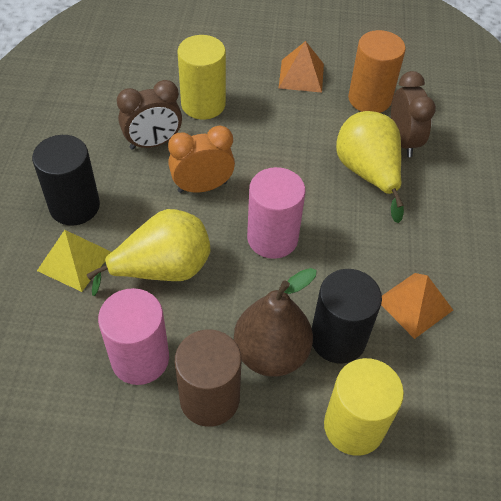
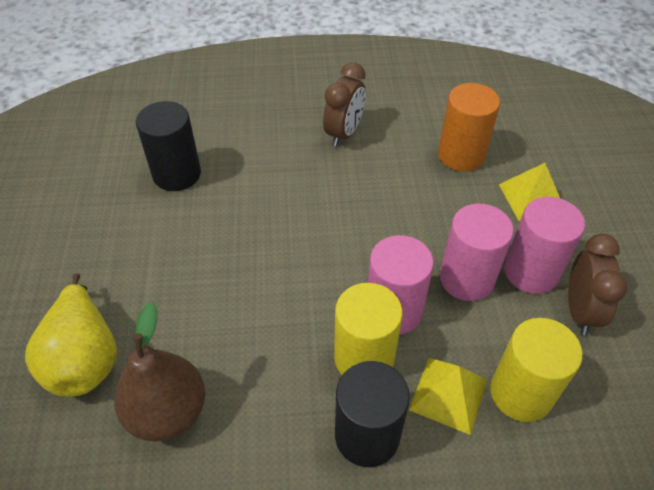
brown cylinder: 1 -> 0
orange clock: 1 -> 0
orange pyramid: 2 -> 0
pink cylinder: 2 -> 3
yellow pear: 2 -> 1
yellow pyramid: 1 -> 2

